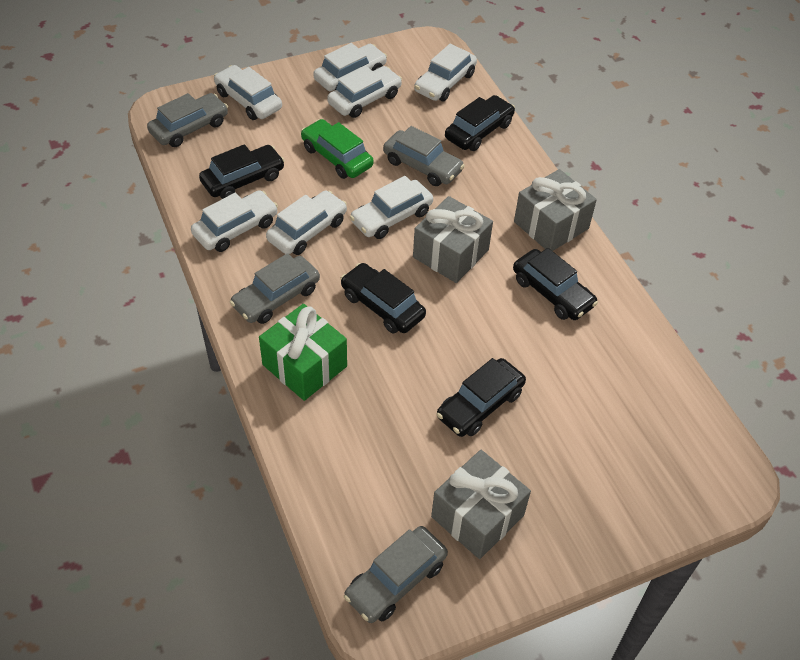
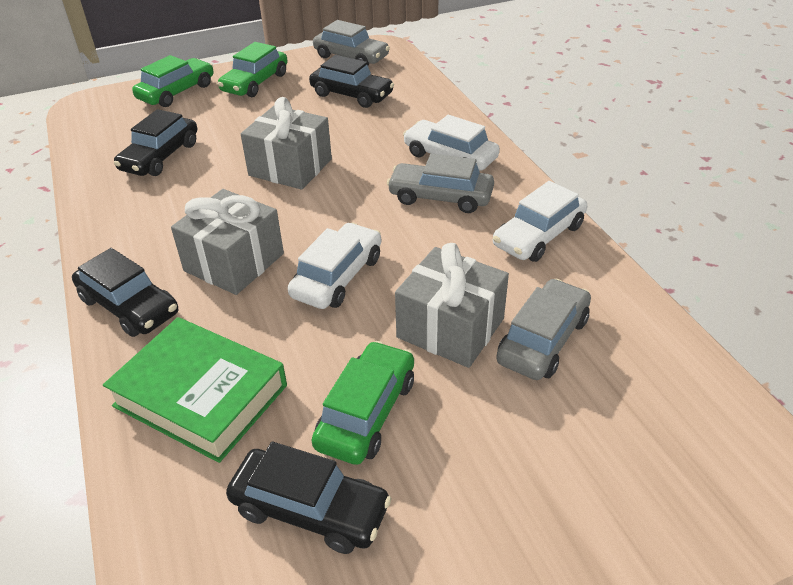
black car: 5 -> 4
green book: 0 -> 1
green car: 1 -> 3
green gift: 1 -> 0
grey car: 4 -> 3
white car: 7 -> 3

